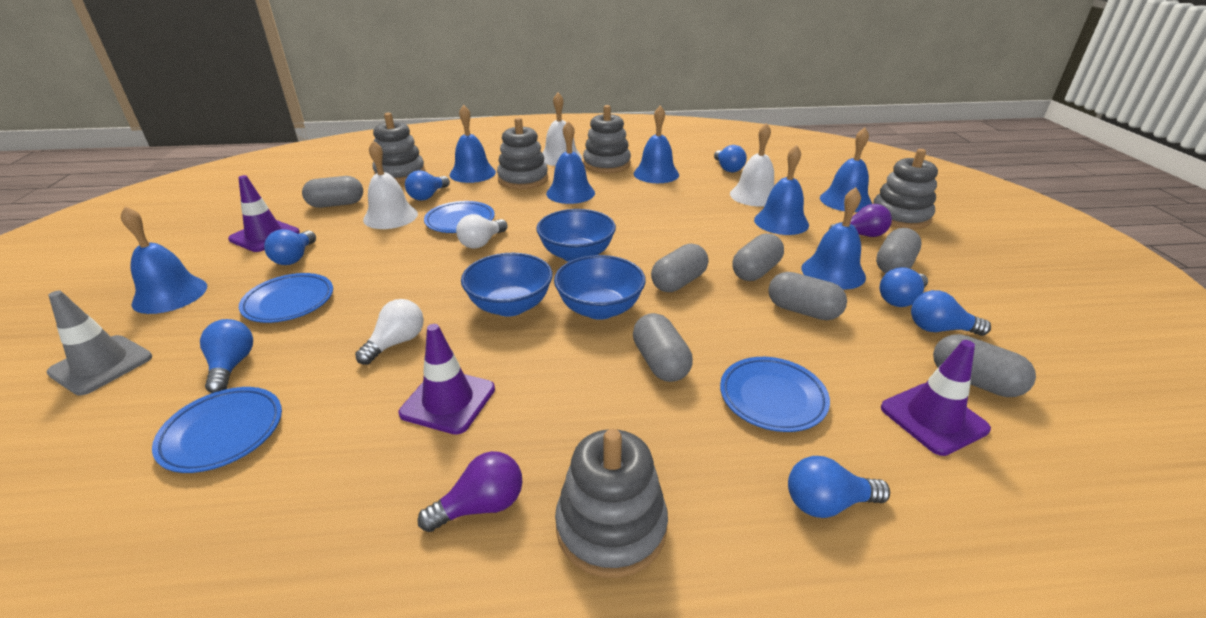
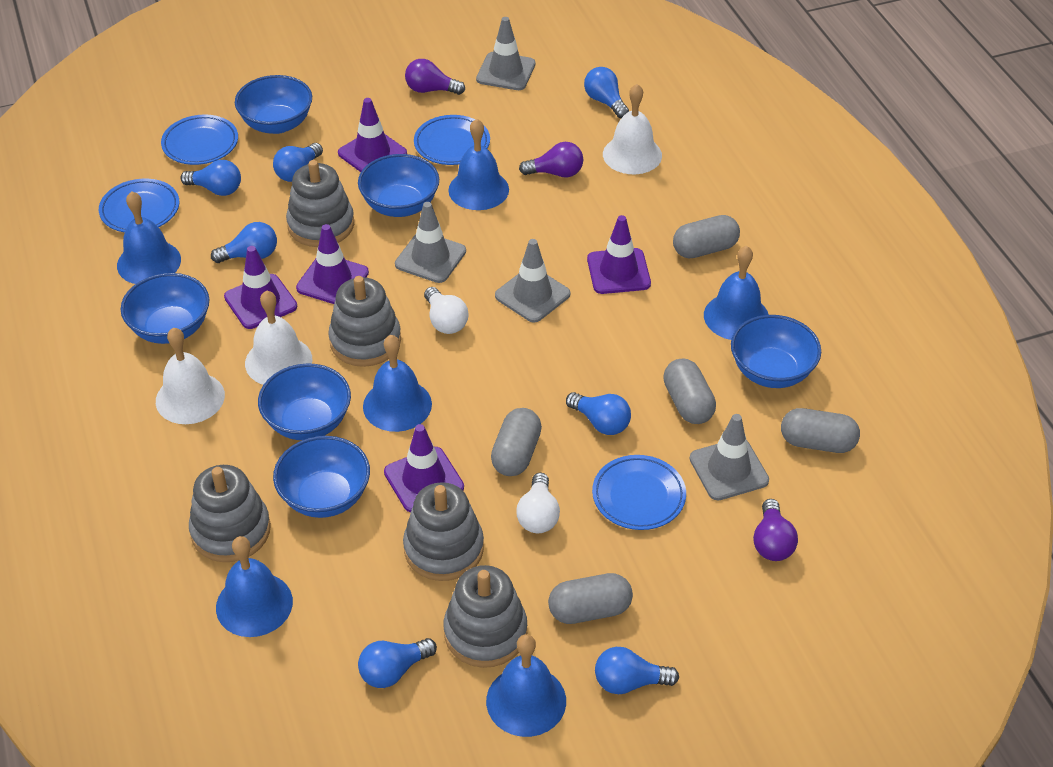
blue bell: 7 -> 6
blue bowl: 3 -> 6
grey capsule: 7 -> 5
grey traffic cone: 1 -> 4
purple light bulb: 2 -> 3
purple traffic cone: 3 -> 5

